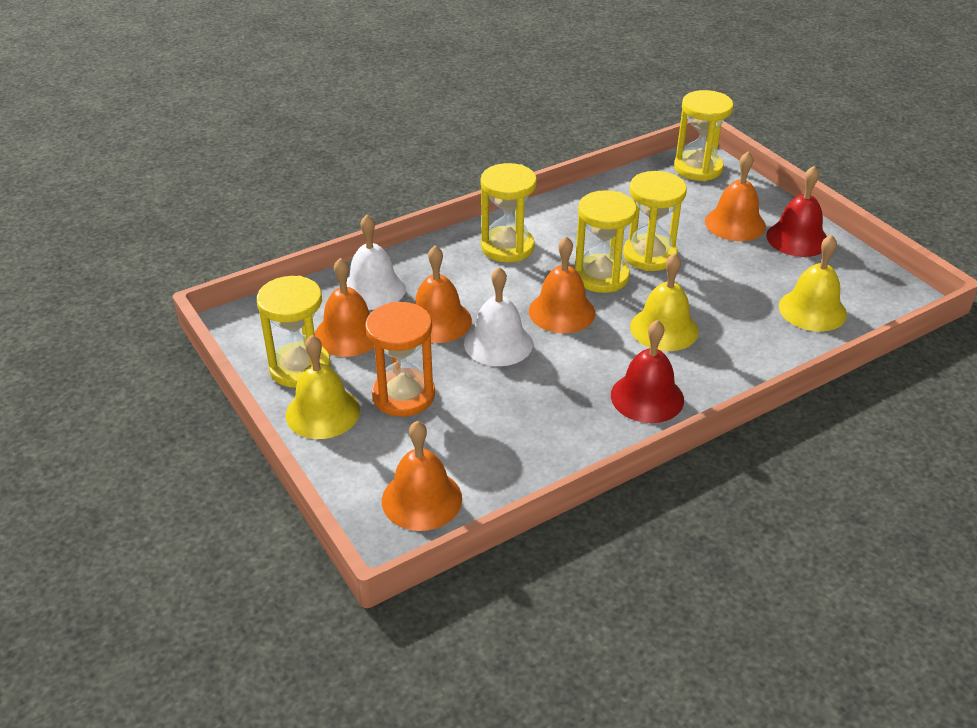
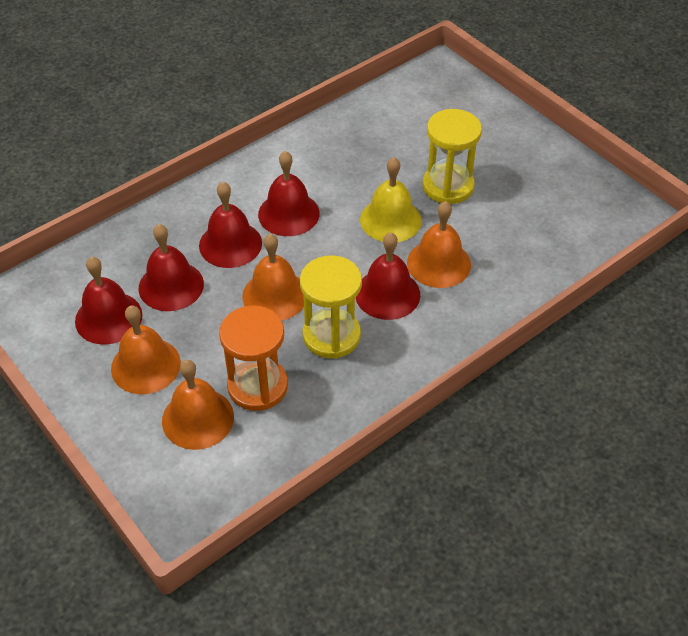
orange bell: 5 -> 4
red bell: 2 -> 5
white bell: 2 -> 0
yellow bell: 3 -> 1
yellow hourglass: 5 -> 2

